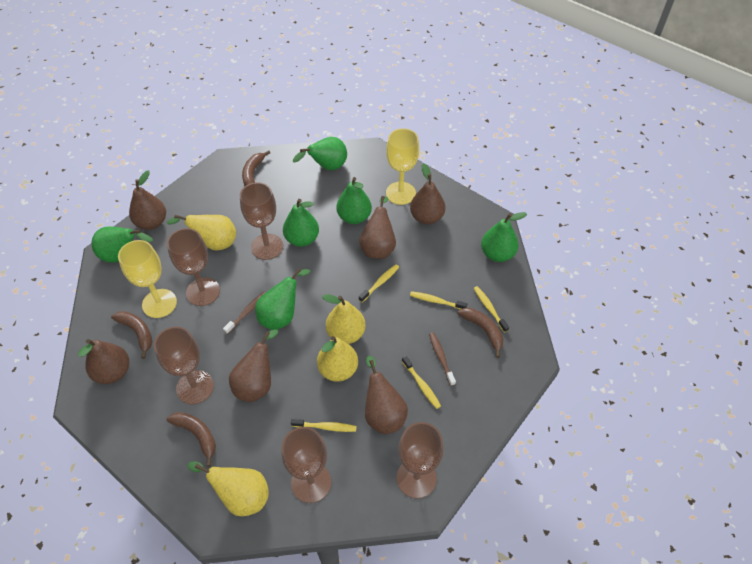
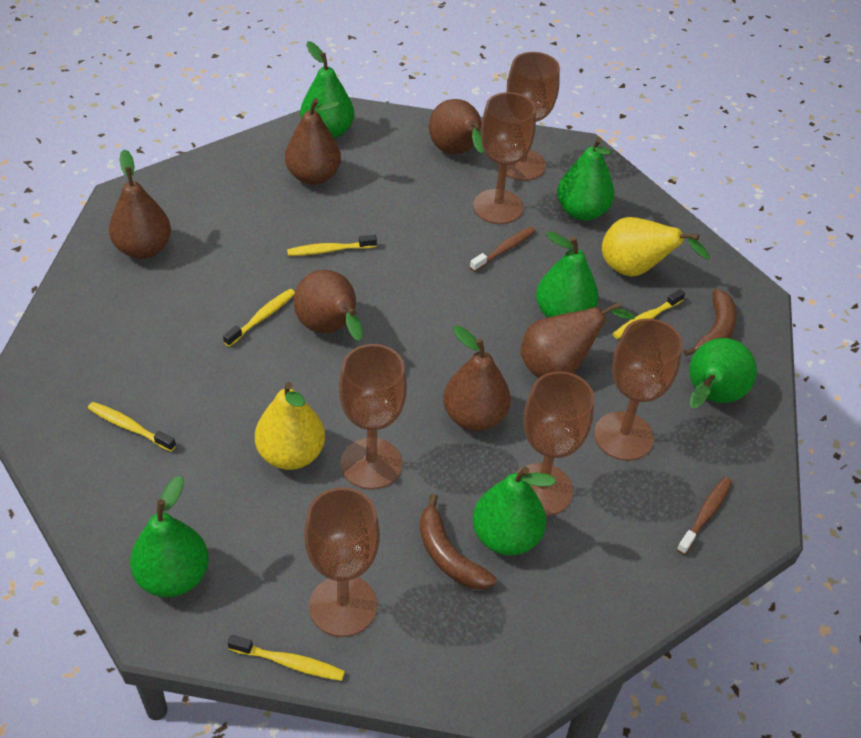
brown banana: 4 -> 2
brown goblet: 5 -> 6
yellow goblet: 2 -> 0
yellow pear: 4 -> 2

